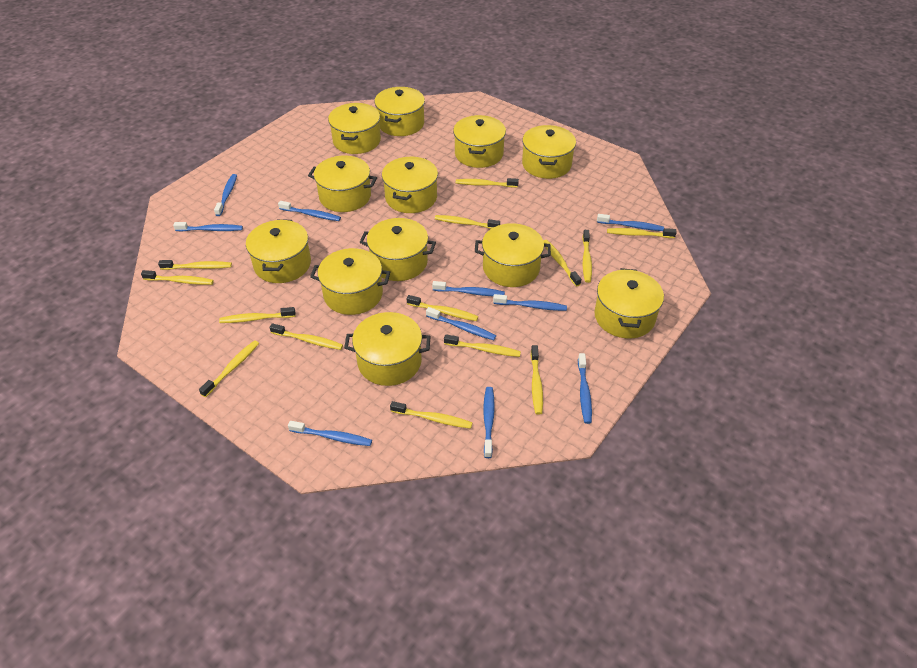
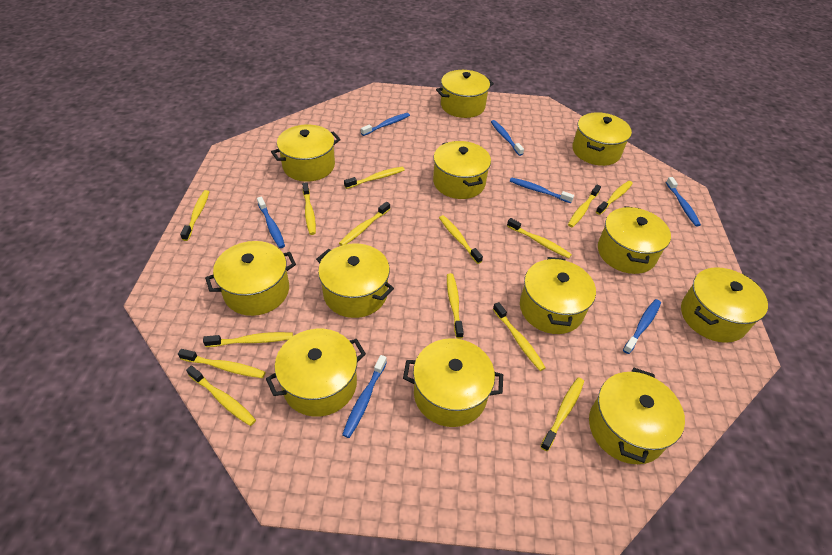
blue toothbrush: 10 -> 7

